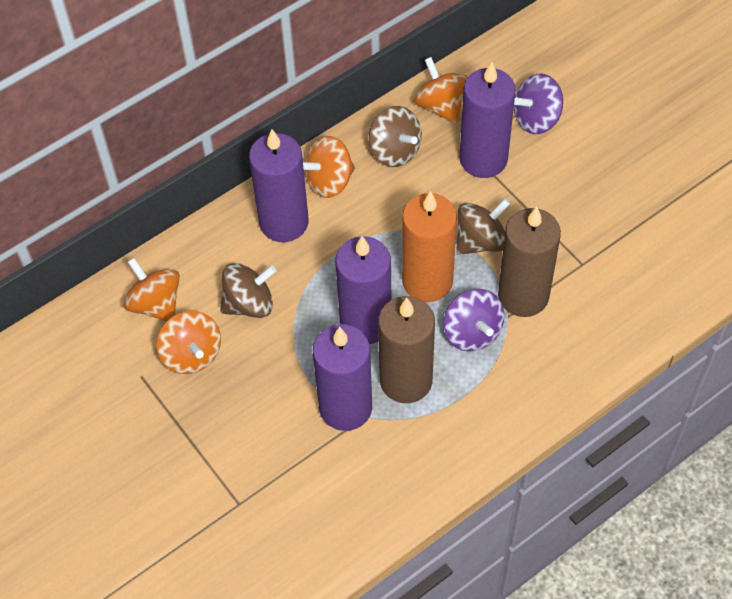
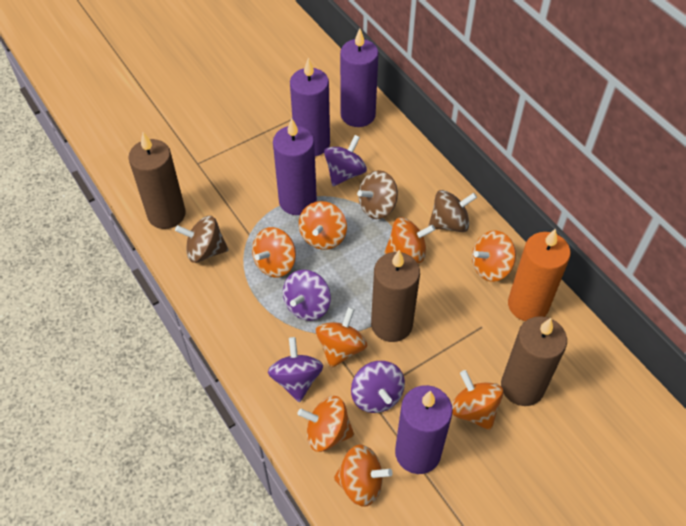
brown candle: 2 -> 3
orange spinning top: 4 -> 8
purple spinning top: 2 -> 4

